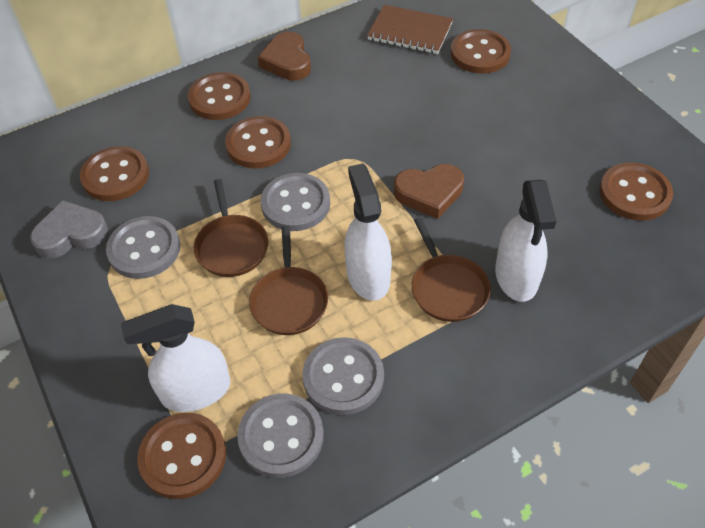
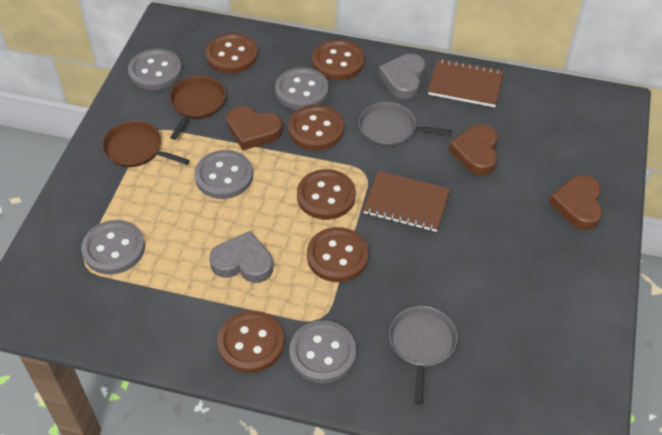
brown heart: 2 -> 3
brown notebook: 1 -> 2
brown pan: 3 -> 2
grey button: 4 -> 5
grey heart: 1 -> 2
grey pan: 0 -> 2
white spray bottle: 3 -> 0

